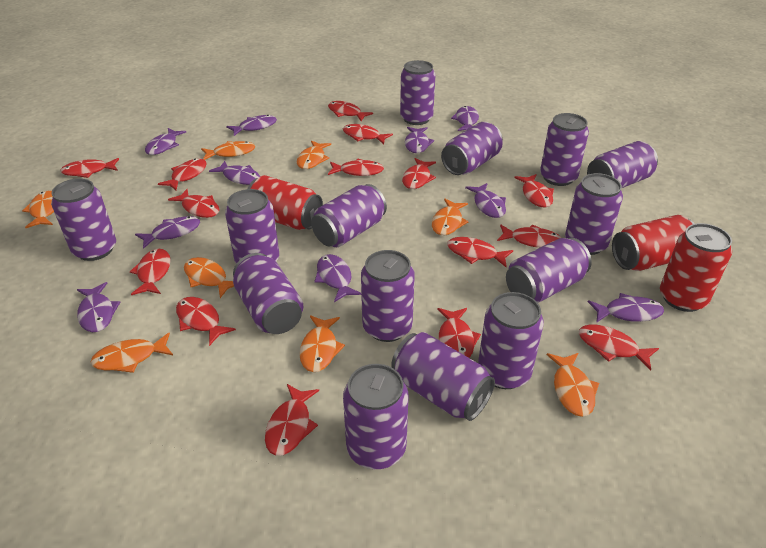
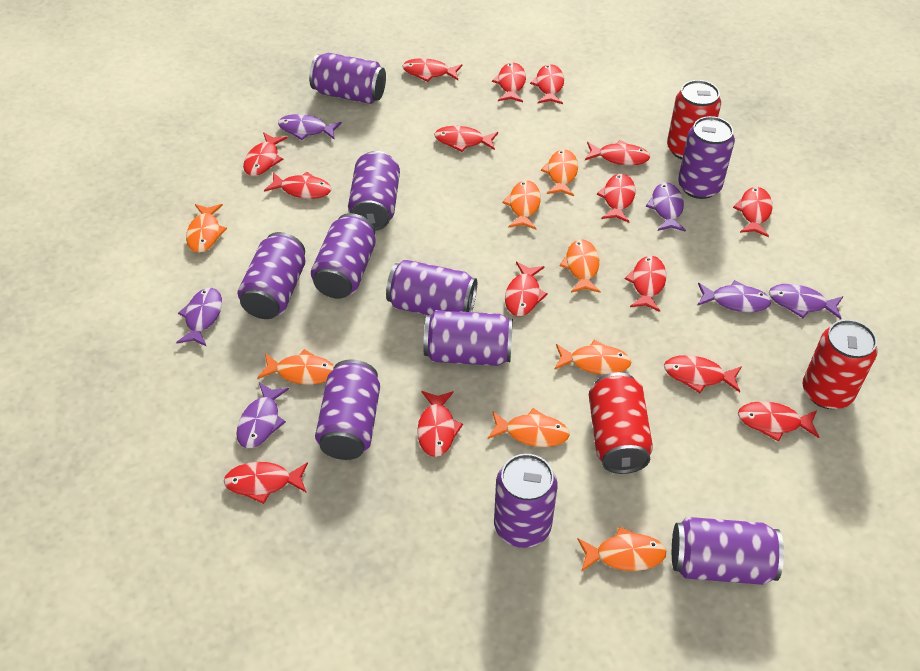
purple can: 14 -> 10
purple fish: 10 -> 6

